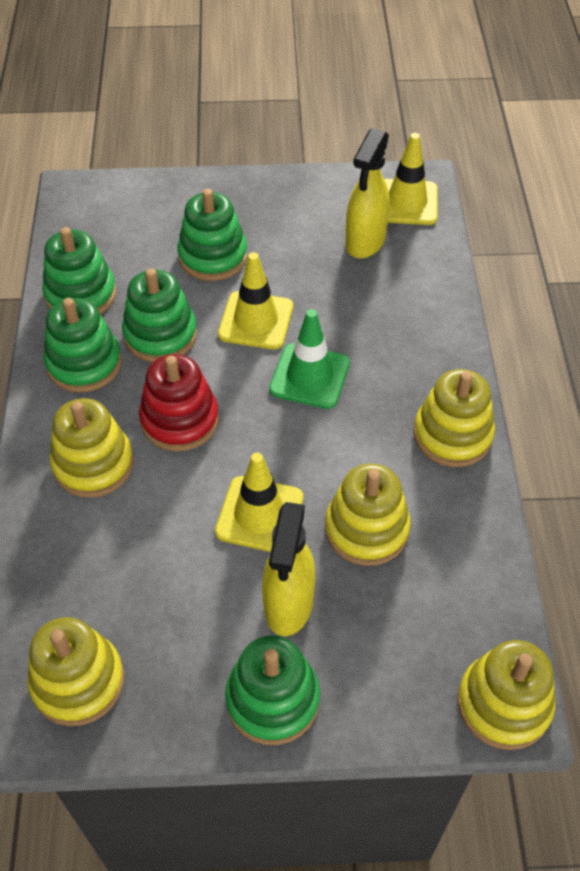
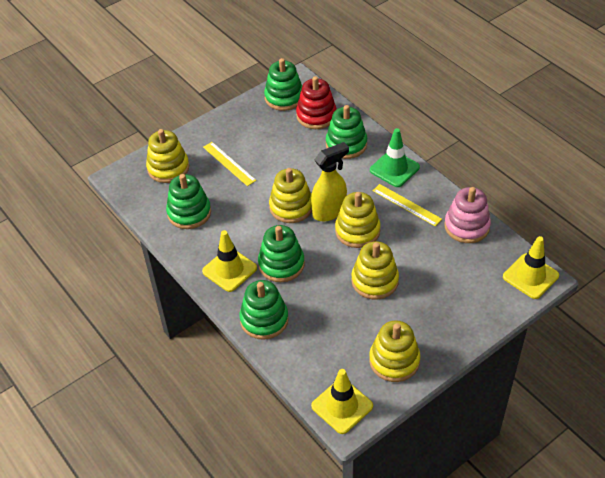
pink stacking toy: 0 -> 1
yellow ruler: 0 -> 2
yellow spray bottle: 2 -> 1

